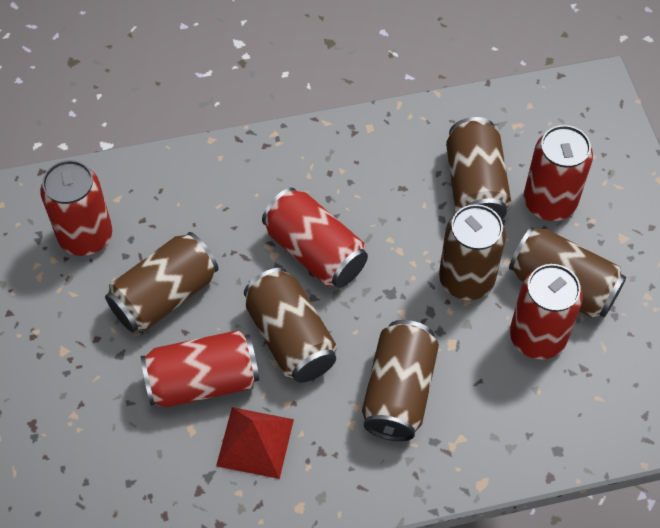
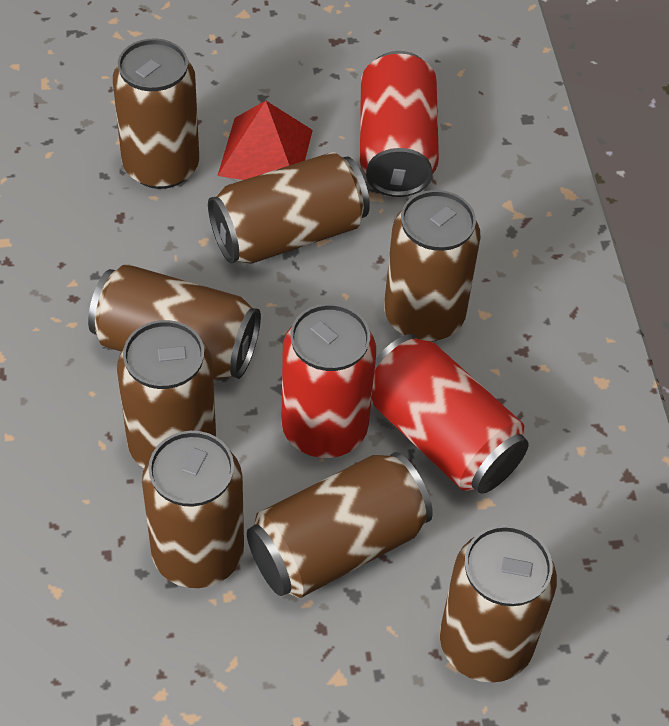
brown can: 6 -> 8
red can: 5 -> 3

